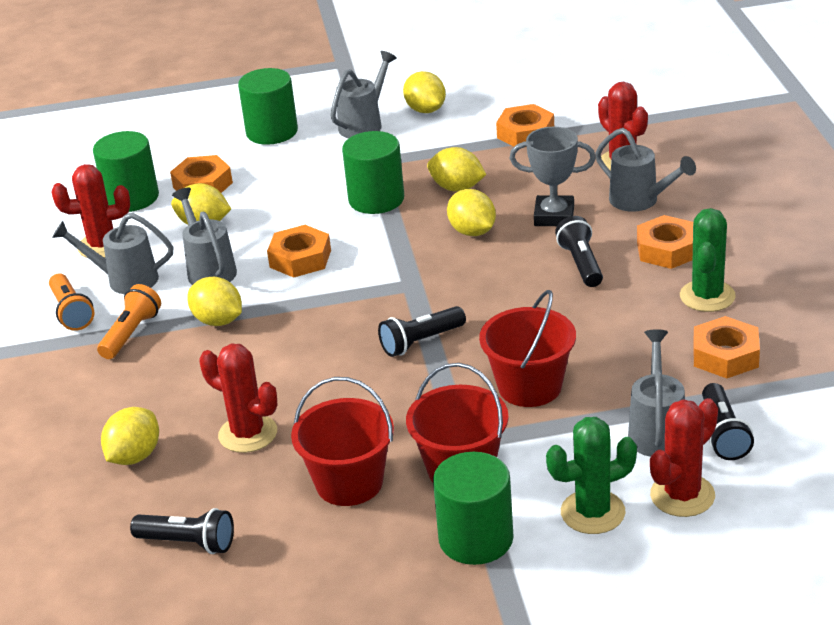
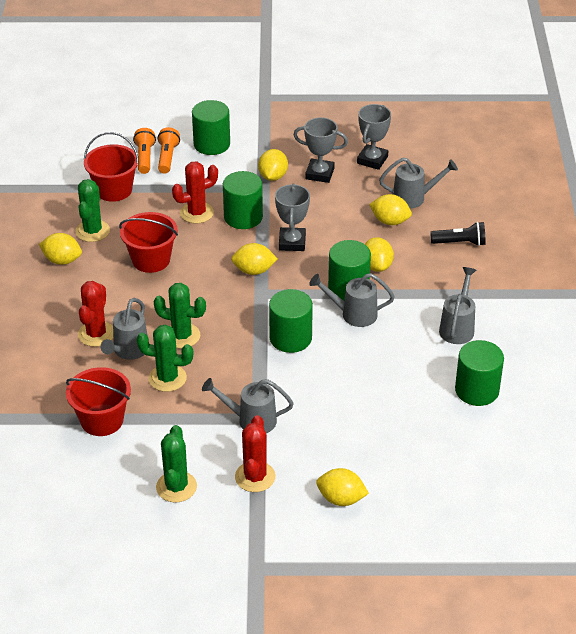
black flashlight: 4 -> 1
green cactus: 2 -> 4
green cylinder: 4 -> 5
grey trophy: 1 -> 3
orange nut: 5 -> 0
red cactus: 4 -> 3

